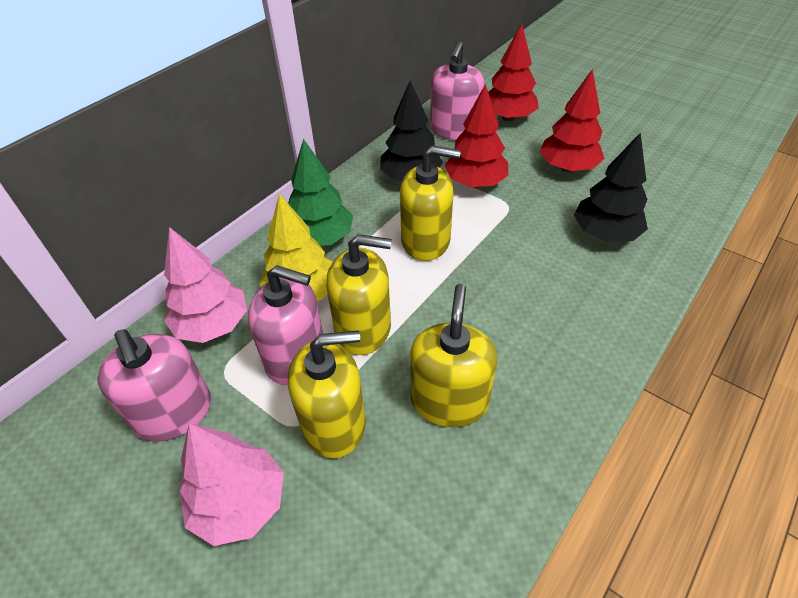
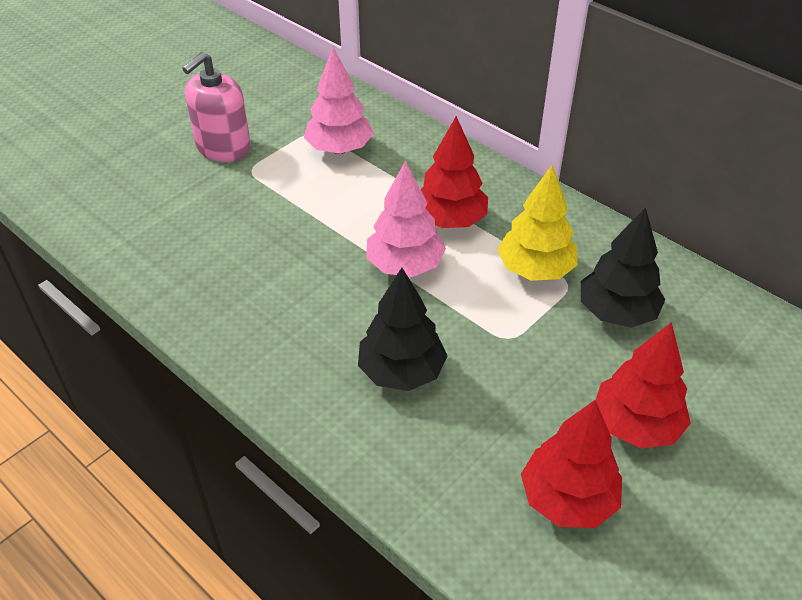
green tree: 1 -> 0
pink soap dispenser: 3 -> 1
yellow soap dispenser: 4 -> 0

